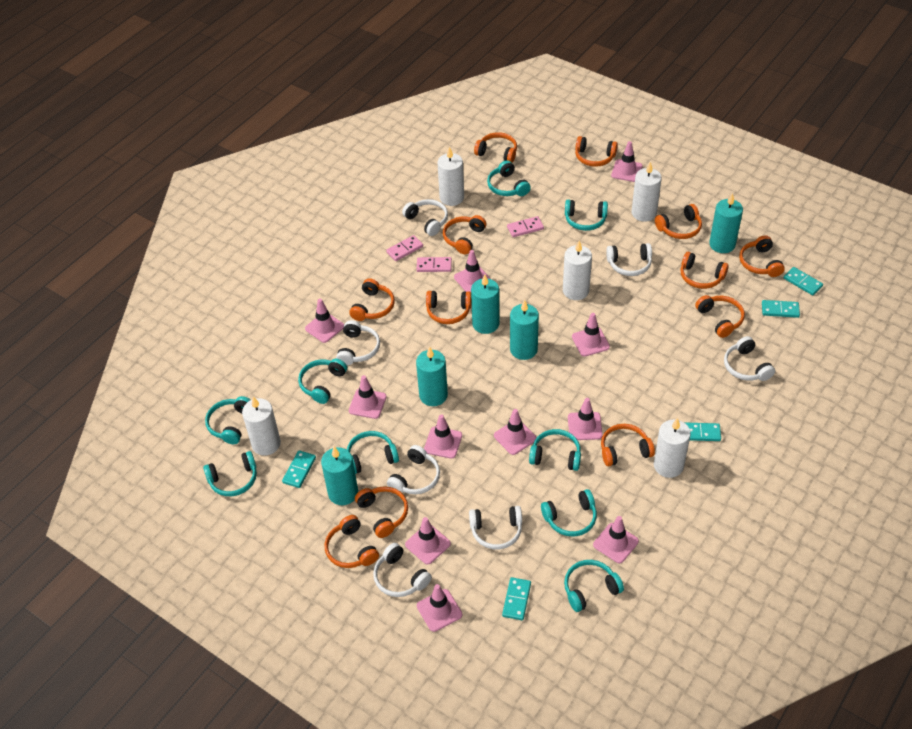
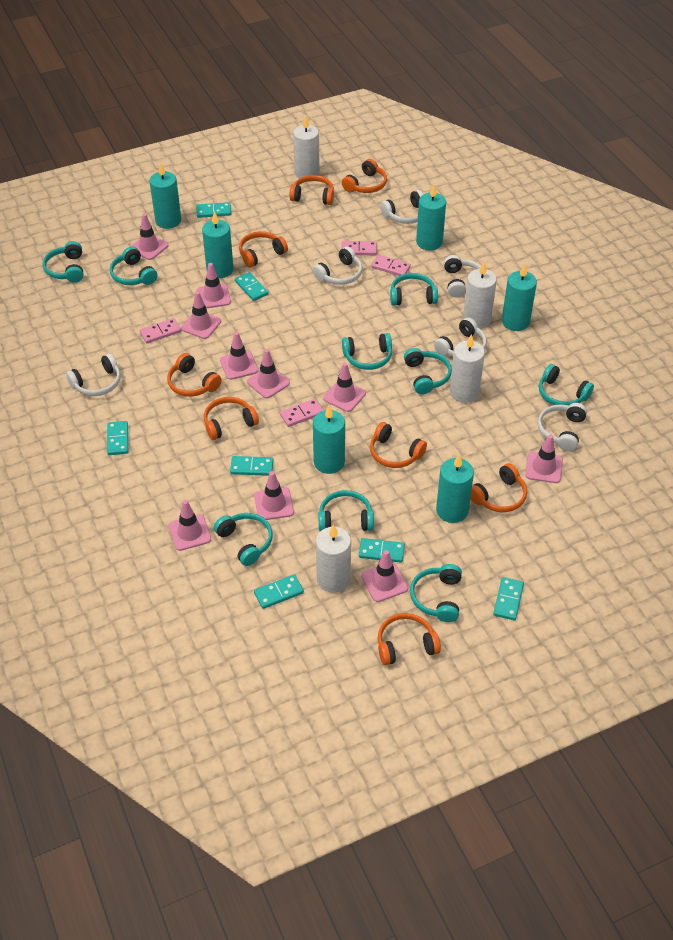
orange headphones: 12 -> 8
pink domino: 3 -> 4
pink traffic cone: 11 -> 10
turquoise candle: 5 -> 6
turquoise domino: 5 -> 7
white candle: 5 -> 4
white headphones: 7 -> 6

